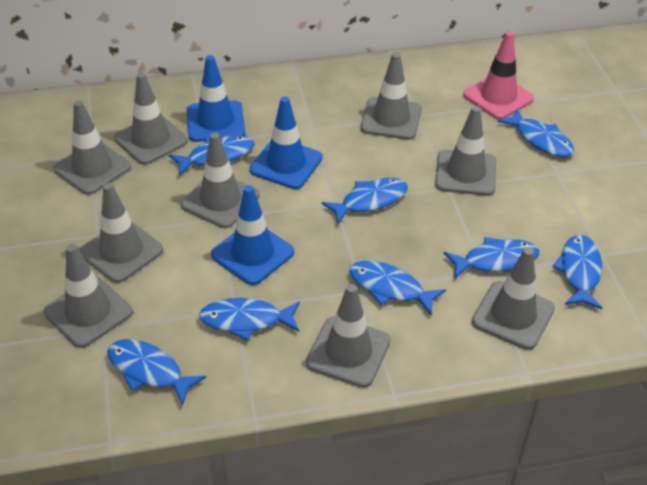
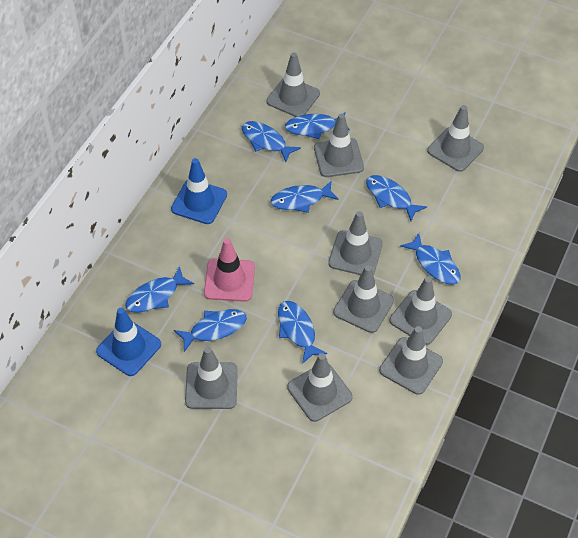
blue traffic cone: 3 -> 2

